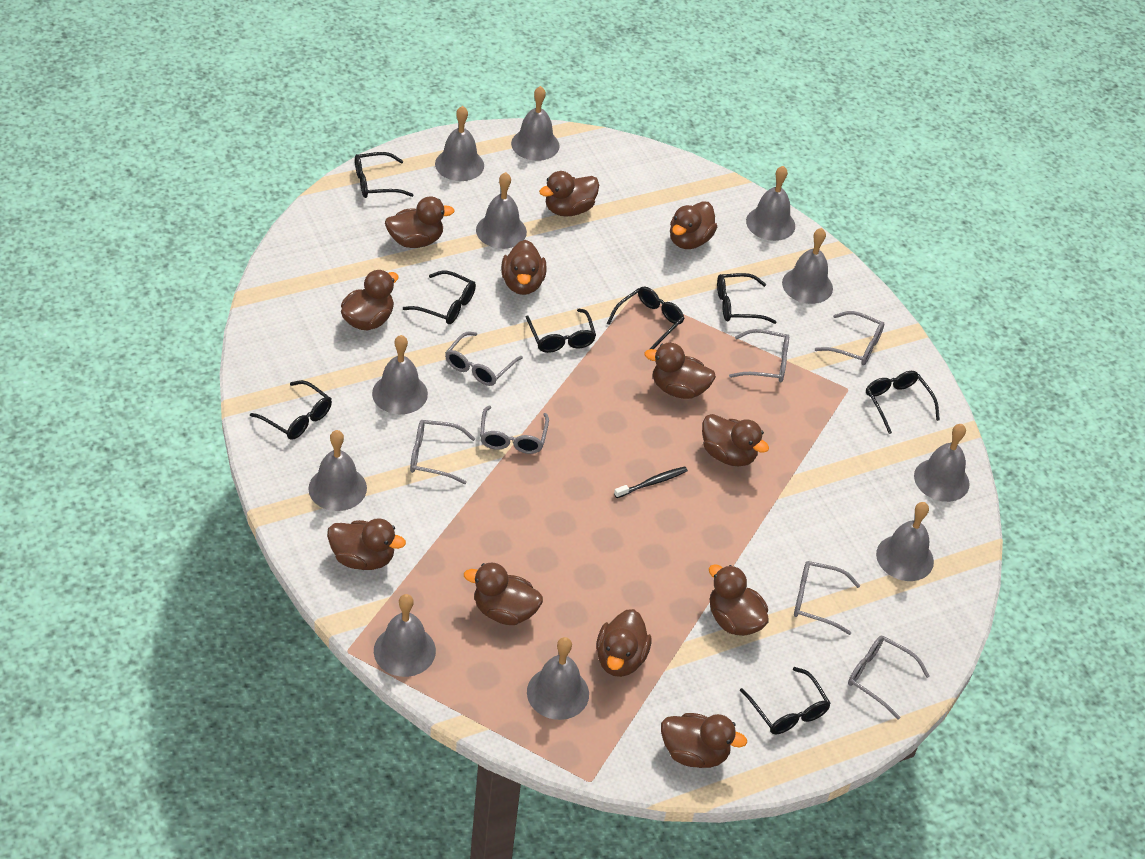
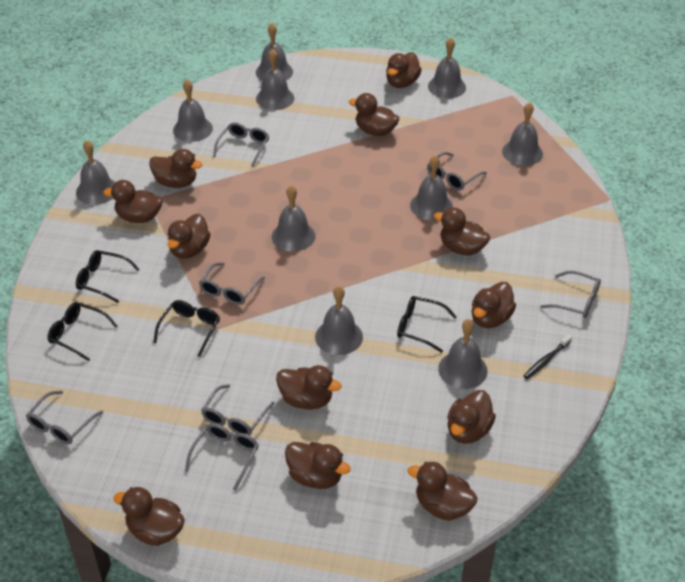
black glasses: 8 -> 4
grey bell: 11 -> 10

